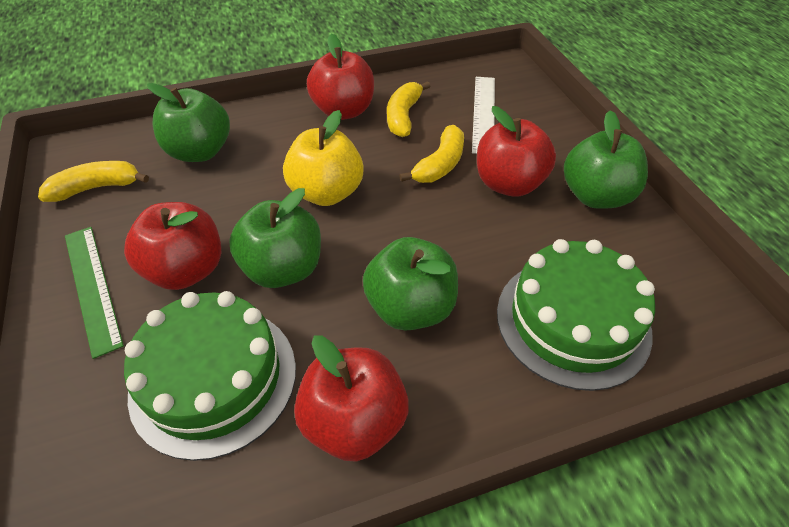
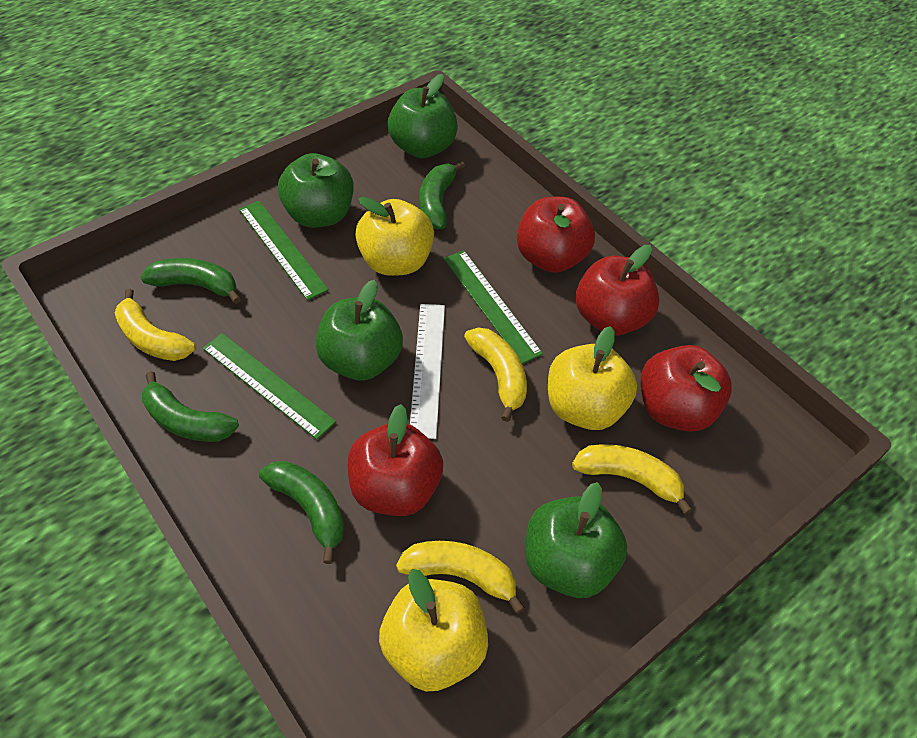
green banana: 0 -> 4
green cake: 2 -> 0
green ruler: 1 -> 3
yellow apple: 1 -> 3
yellow banana: 3 -> 4

